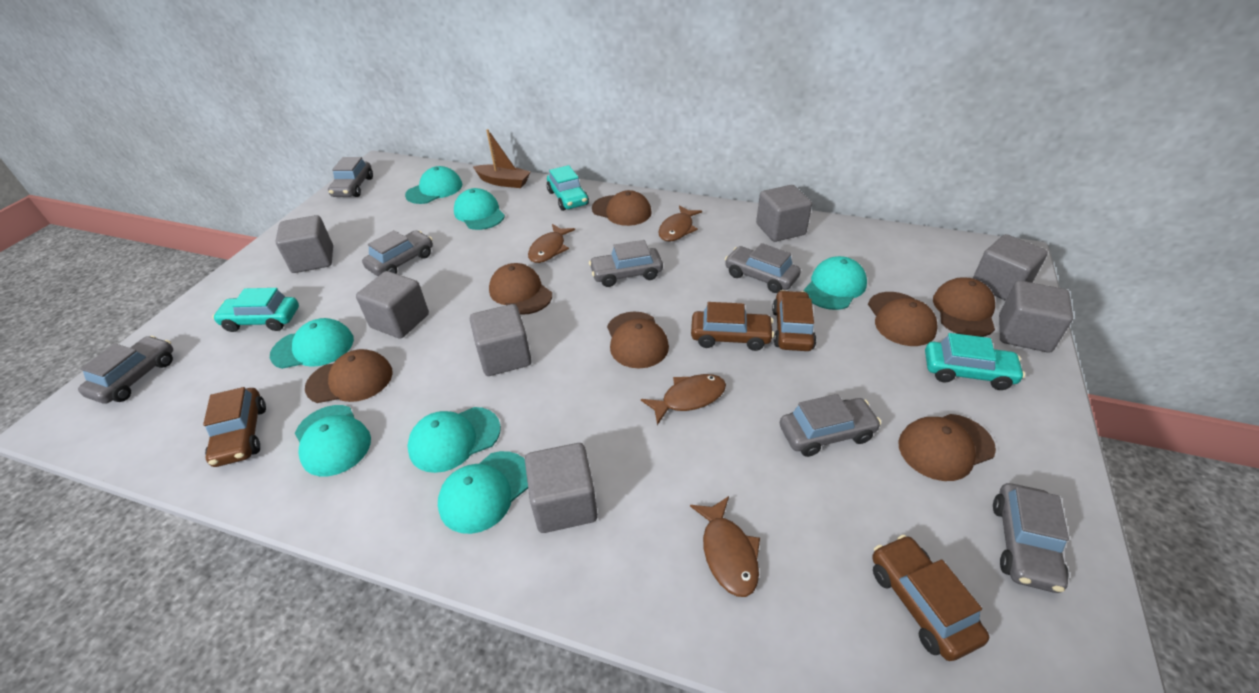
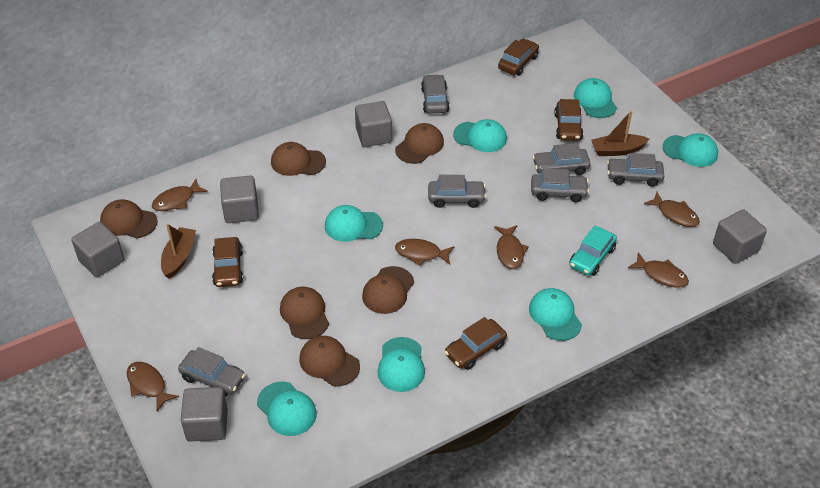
brown boat: 1 -> 2
brown cap: 7 -> 6
brown fish: 4 -> 6
grey car: 7 -> 6
grey cube: 7 -> 5
turquoise car: 3 -> 1

